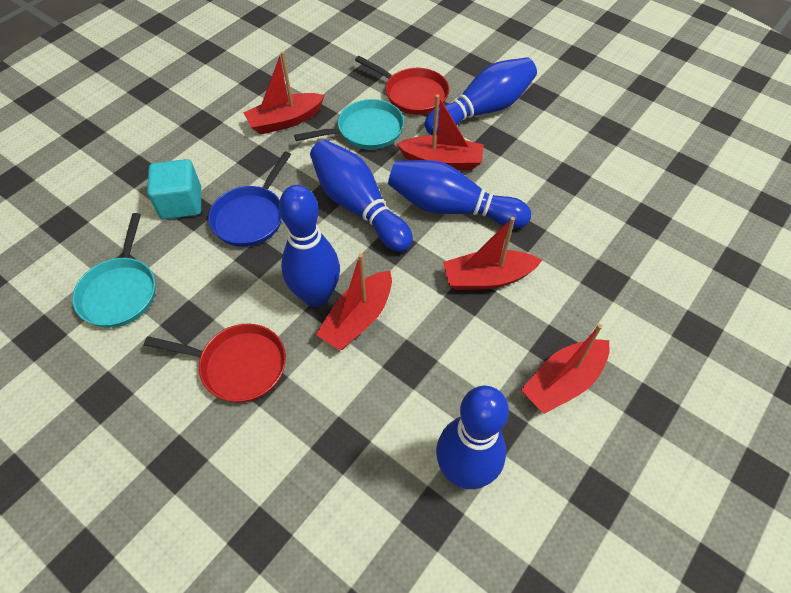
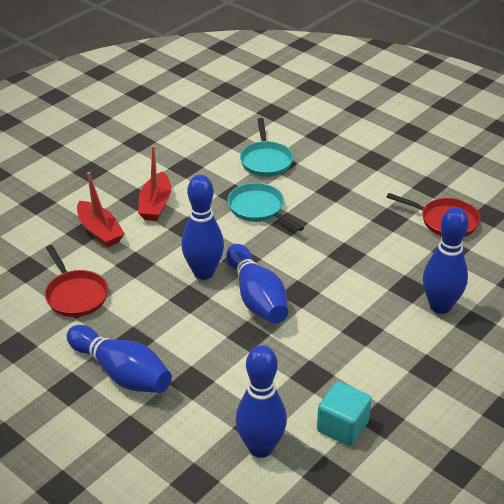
blue pan: 1 -> 0
red boat: 5 -> 2

